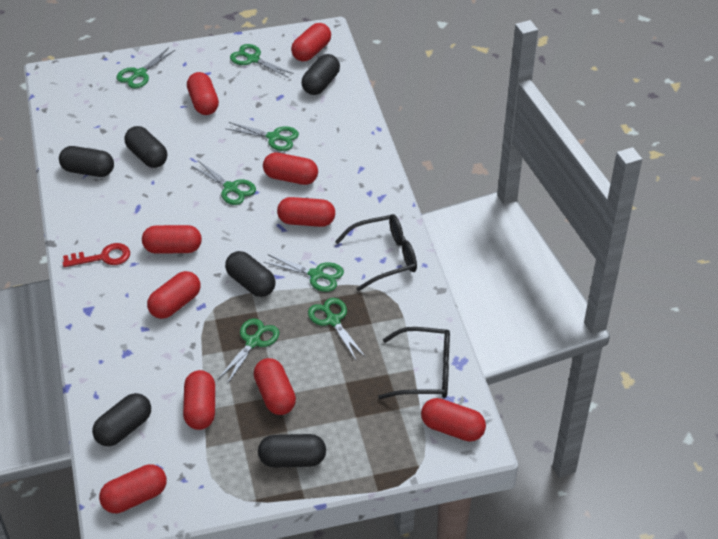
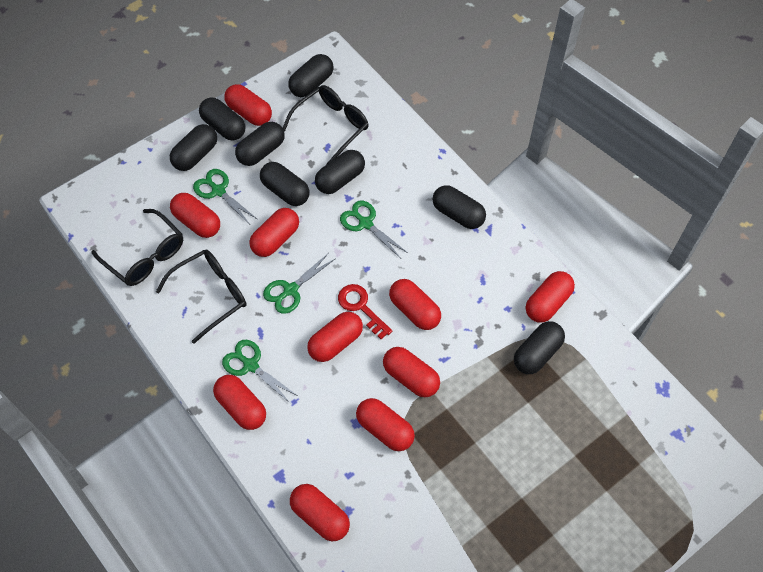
black capsule: 6 -> 8
black glasses: 2 -> 3
green scissors: 7 -> 4

